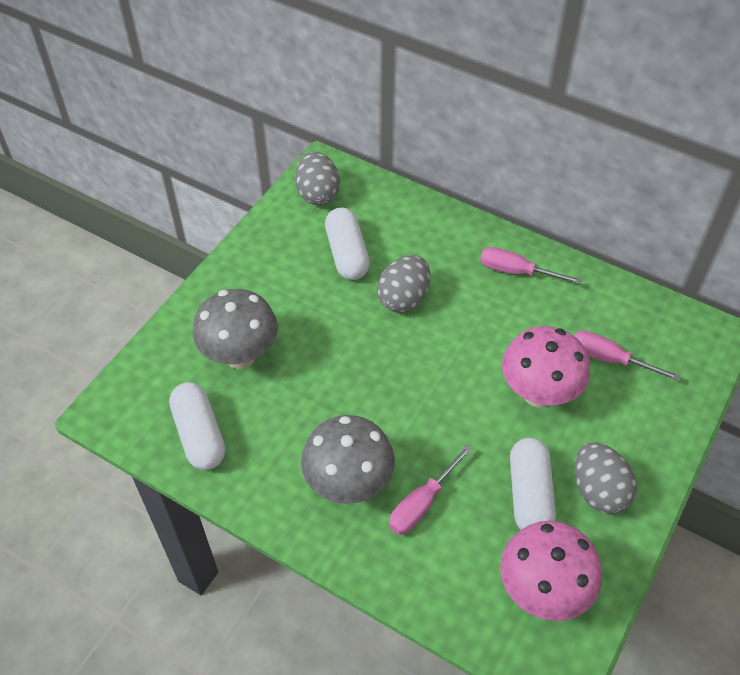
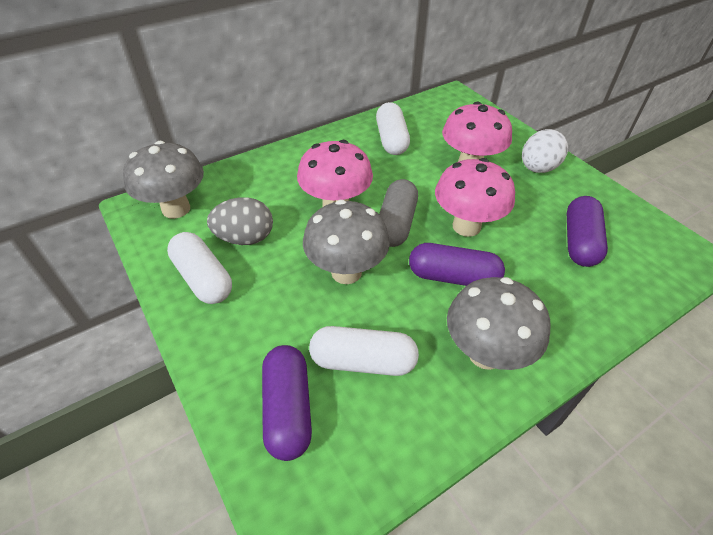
grey capsule: 0 -> 1
grey egg: 3 -> 1
grey mushroom: 2 -> 3
pink mushroom: 2 -> 3
pink screwdriver: 3 -> 0
purple capsule: 0 -> 3
white egg: 0 -> 1

